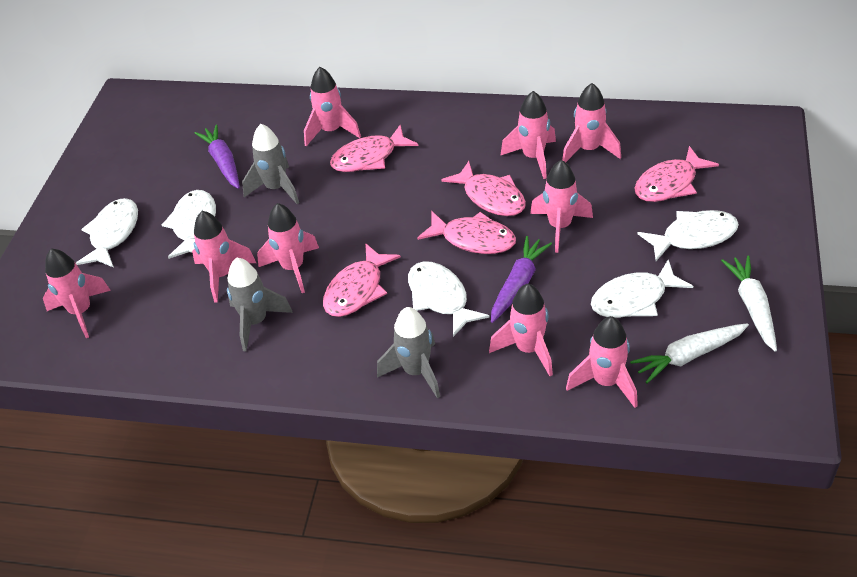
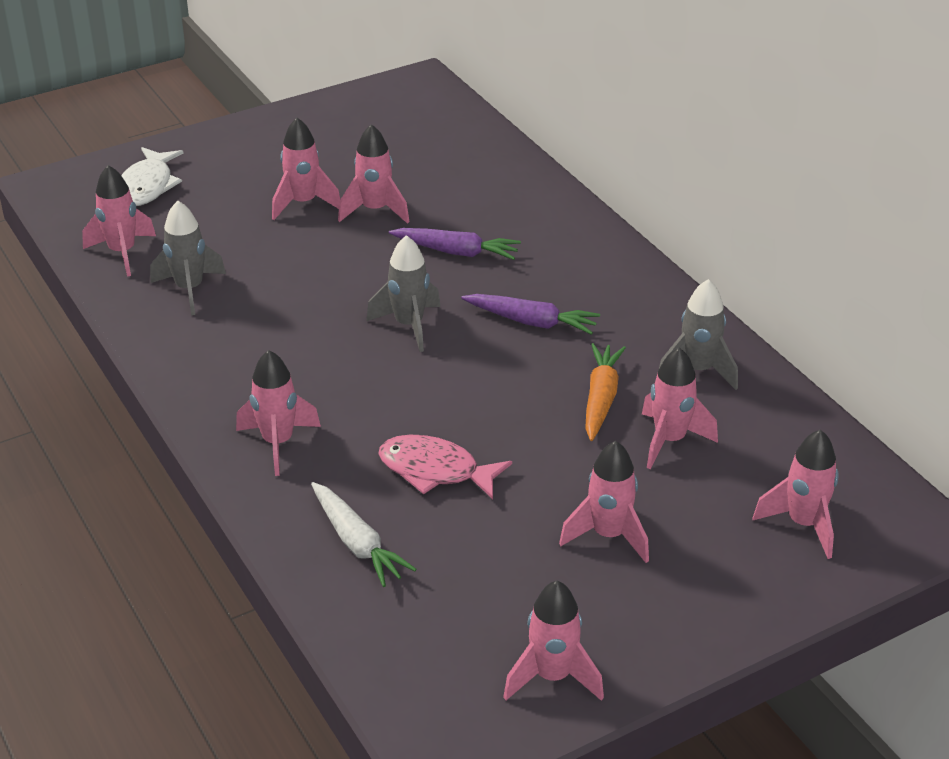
orange carrot: 0 -> 1
pink fish: 5 -> 1
pink rocket: 9 -> 8
white carrot: 2 -> 1
white fish: 5 -> 1

